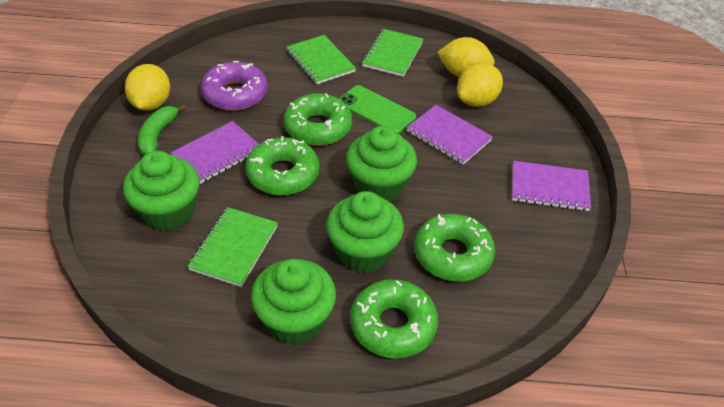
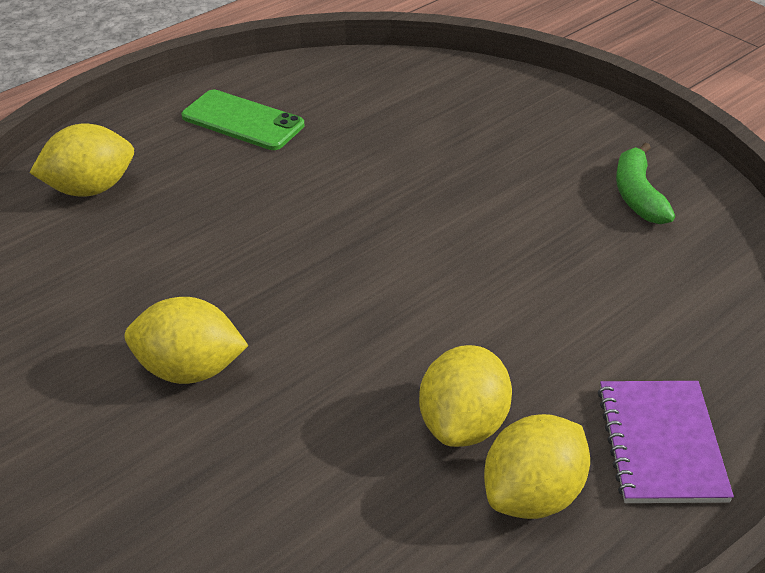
green cupcake: 4 -> 0
green donut: 4 -> 0
green notebook: 3 -> 0
purple donut: 1 -> 0
purple notebook: 3 -> 1
yellow lemon: 3 -> 4

